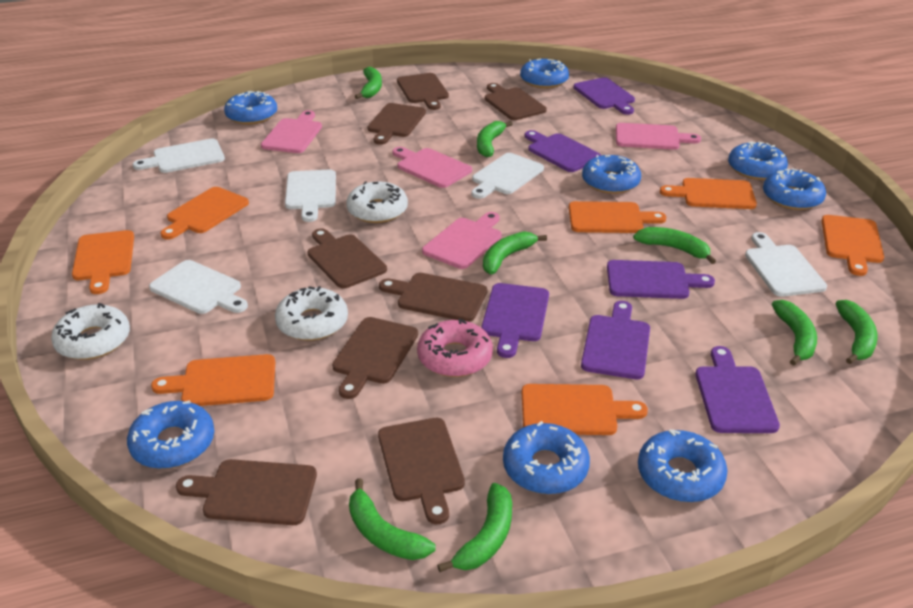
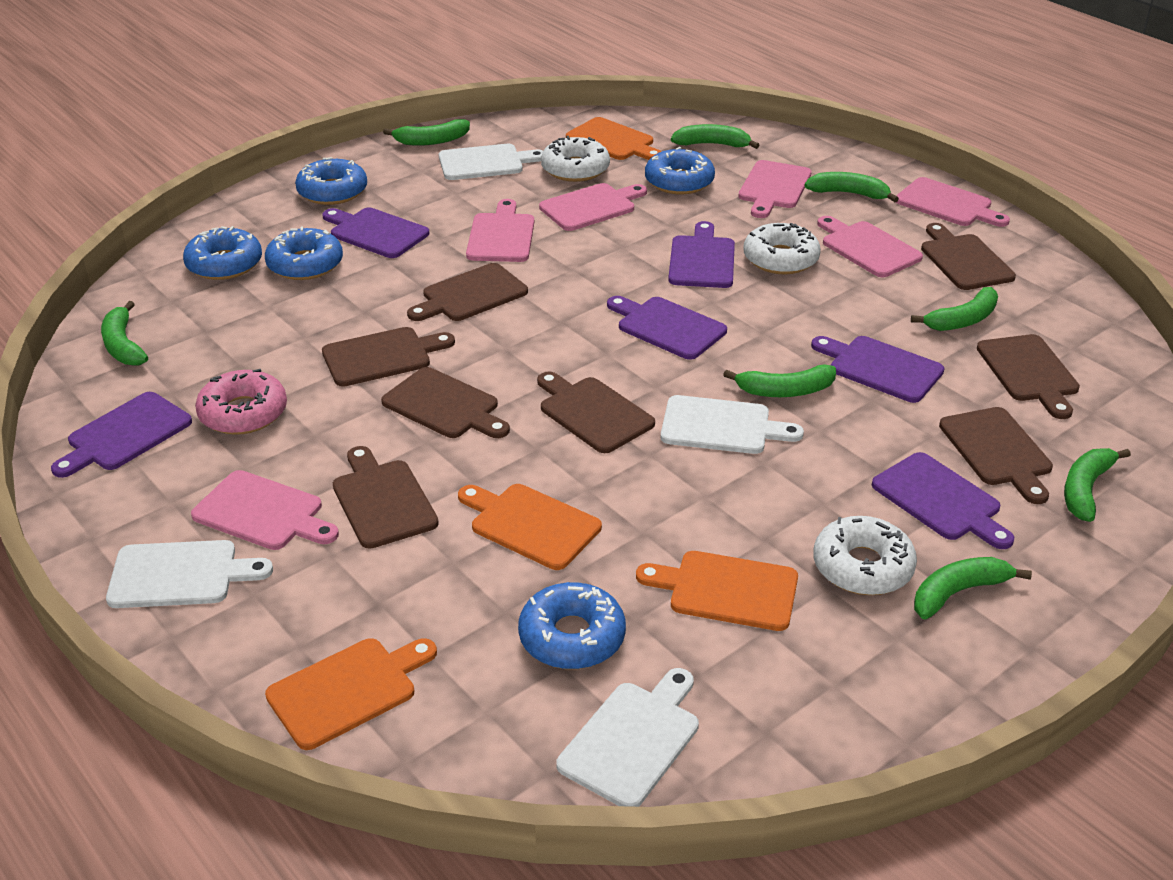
blue donut: 8 -> 5
orange cutting board: 7 -> 4
pink cutting board: 4 -> 6
white cutting board: 5 -> 4

